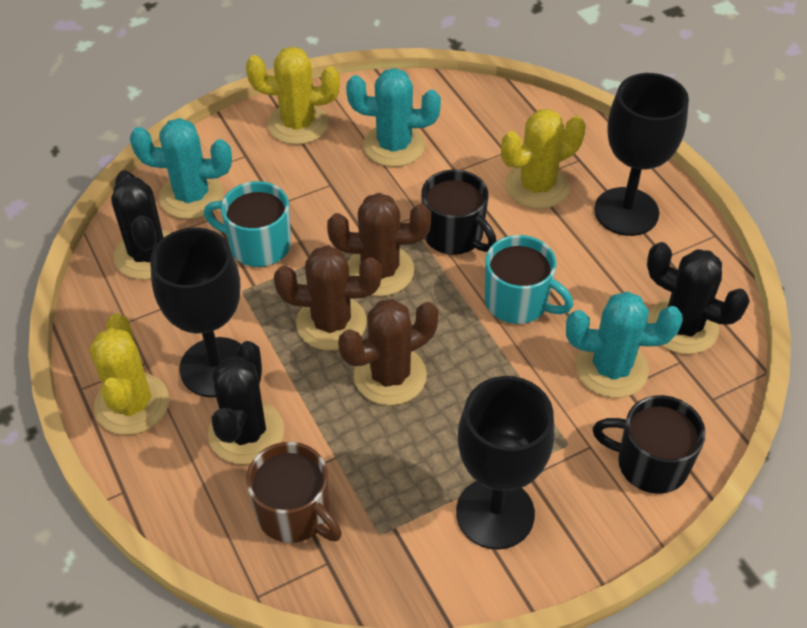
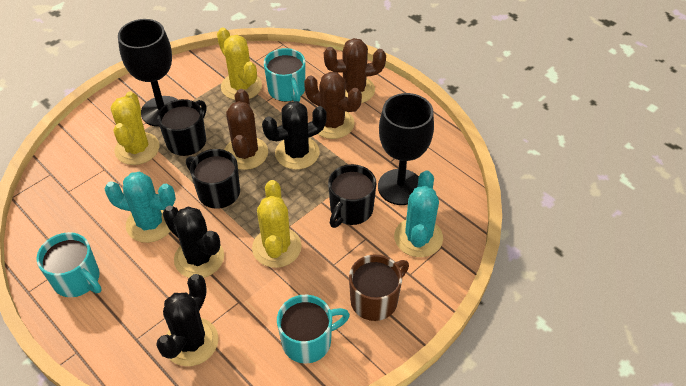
black goblet: 3 -> 2
black mug: 2 -> 3
turquoise cactus: 3 -> 2
turquoise mug: 2 -> 3

